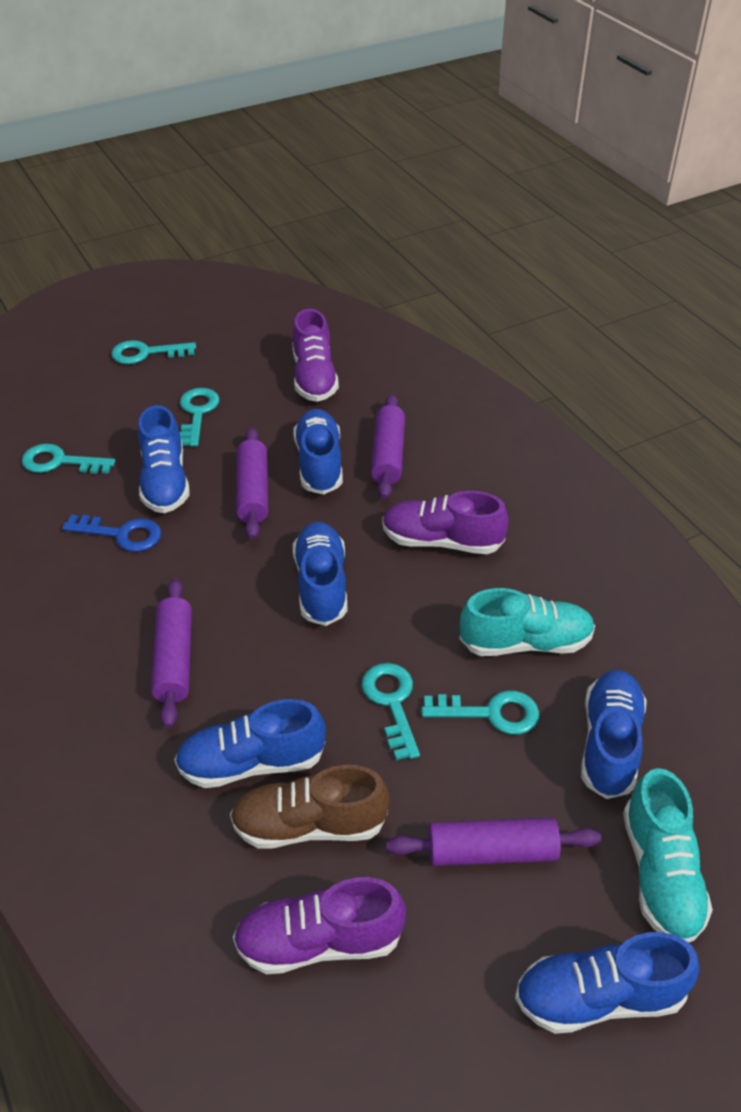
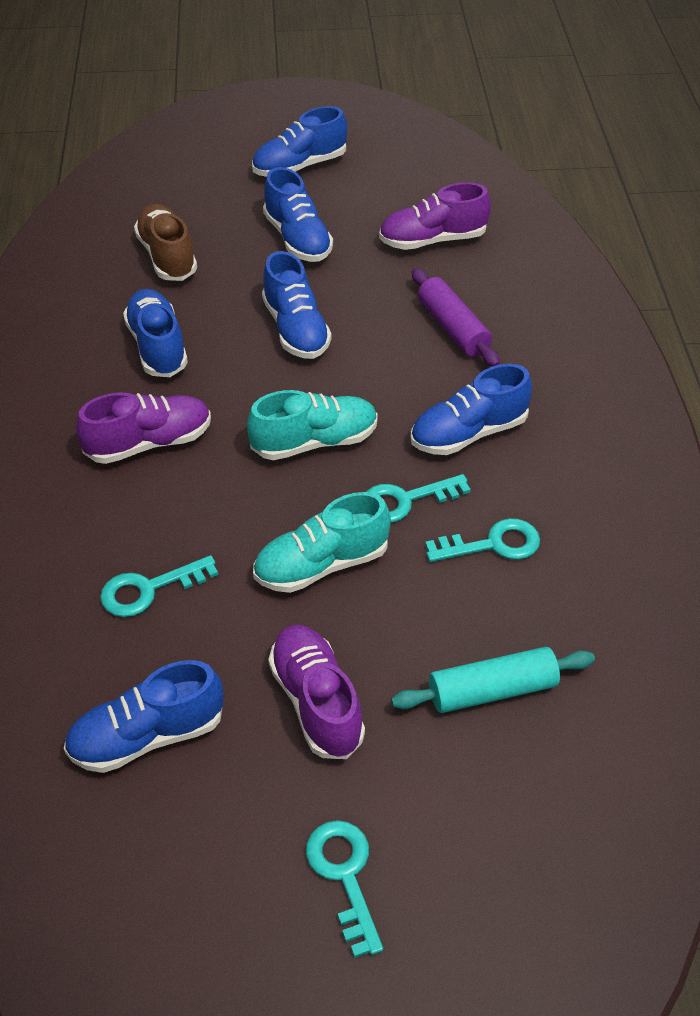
blue key: 1 -> 0
purple rolling pin: 4 -> 1
turquoise key: 5 -> 4
turquoise rolling pin: 0 -> 1

